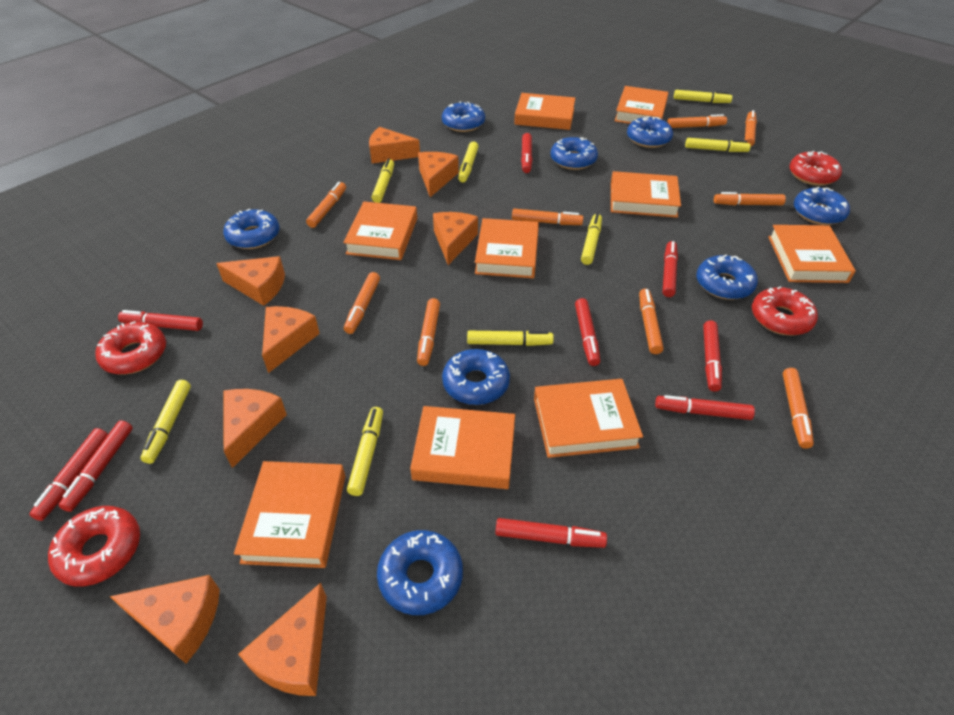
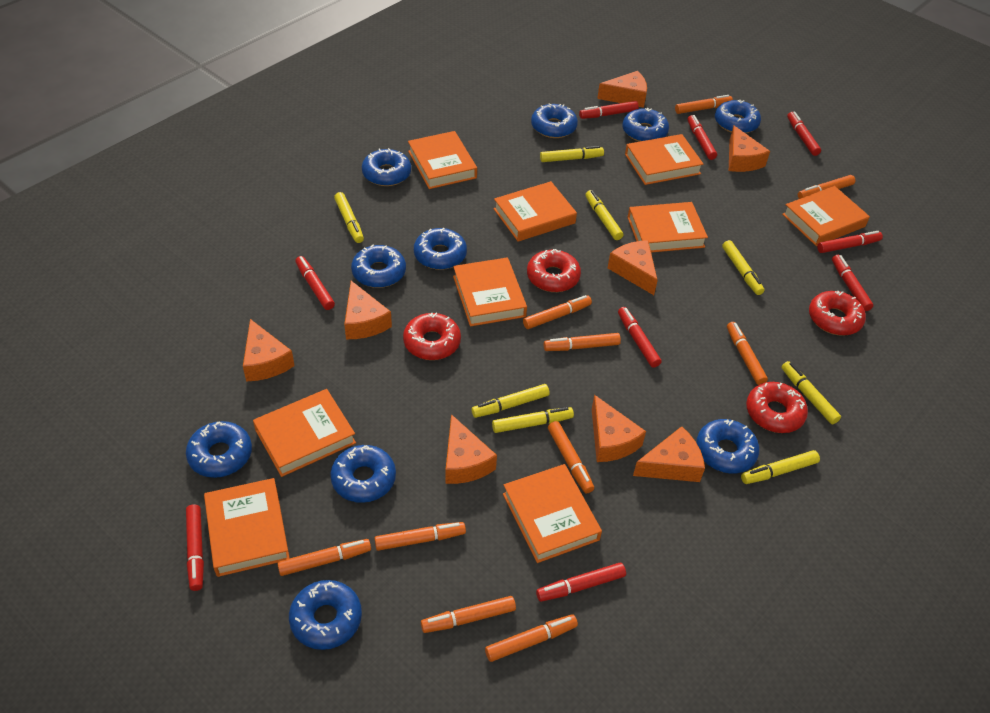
blue donut: 8 -> 10
orange marker: 9 -> 10

